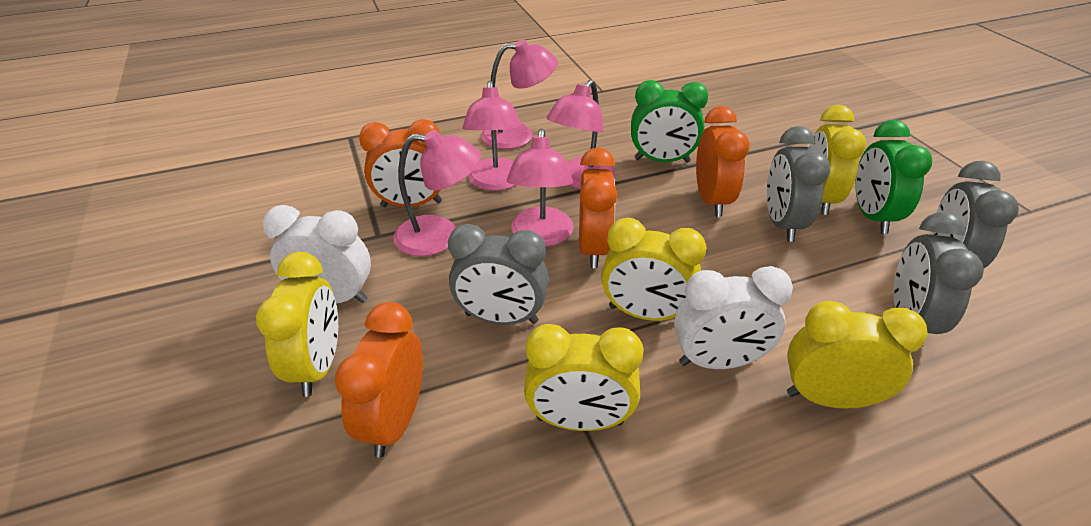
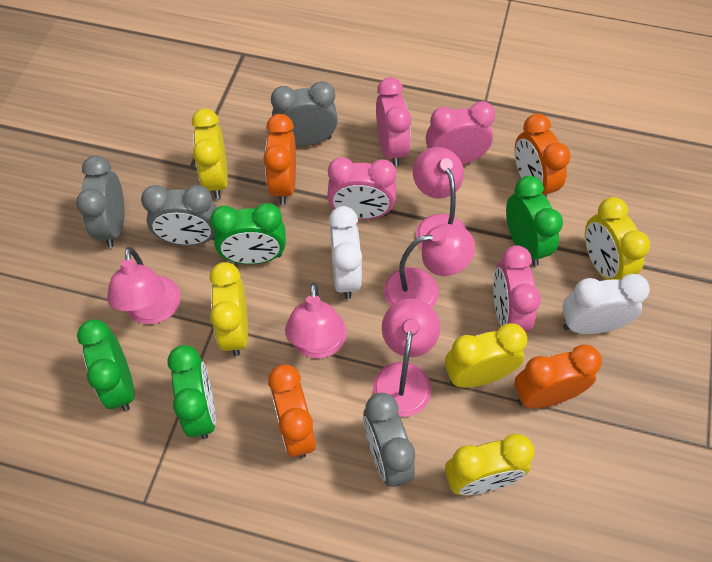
green clock: 2 -> 4
pink clock: 0 -> 4

